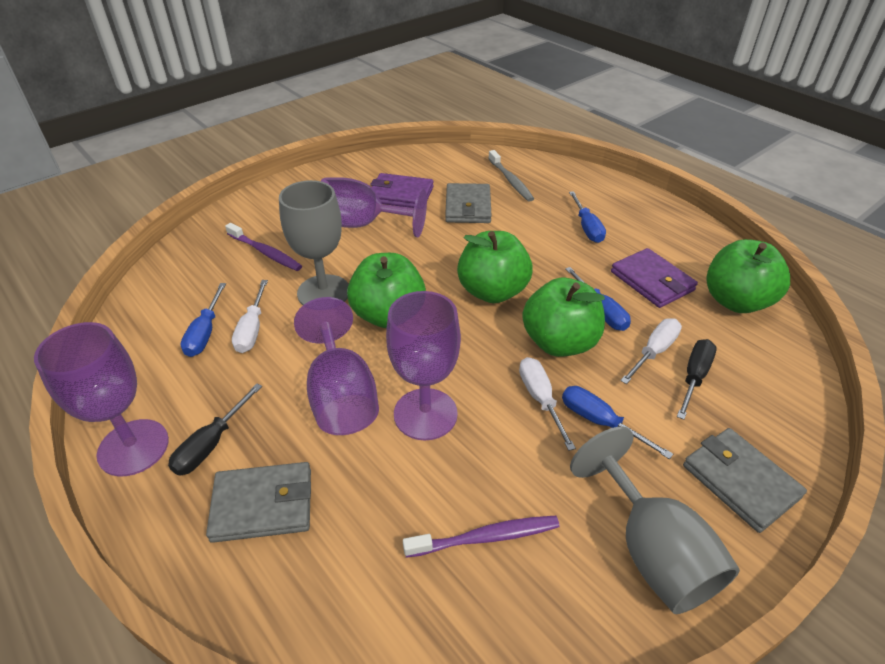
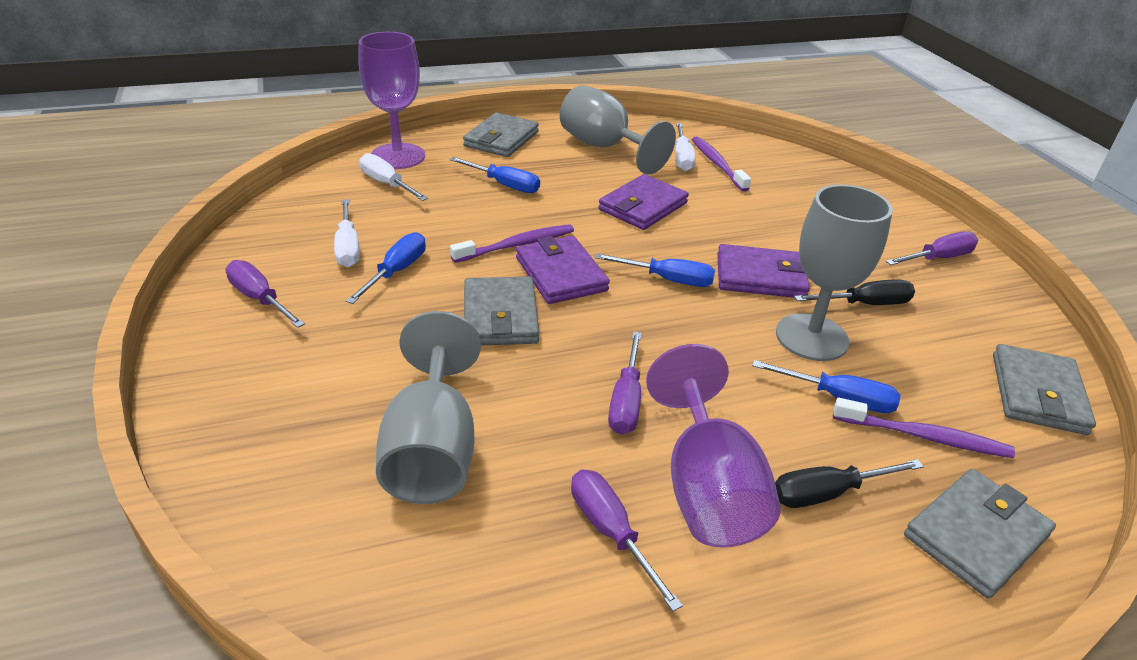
green apple: 4 -> 0
grey goblet: 2 -> 3
grey toothbrush: 1 -> 0
grey wallet: 3 -> 4
purple goblet: 4 -> 2
purple screwdriver: 0 -> 4
purple toothbrush: 2 -> 3
purple wallet: 2 -> 3

